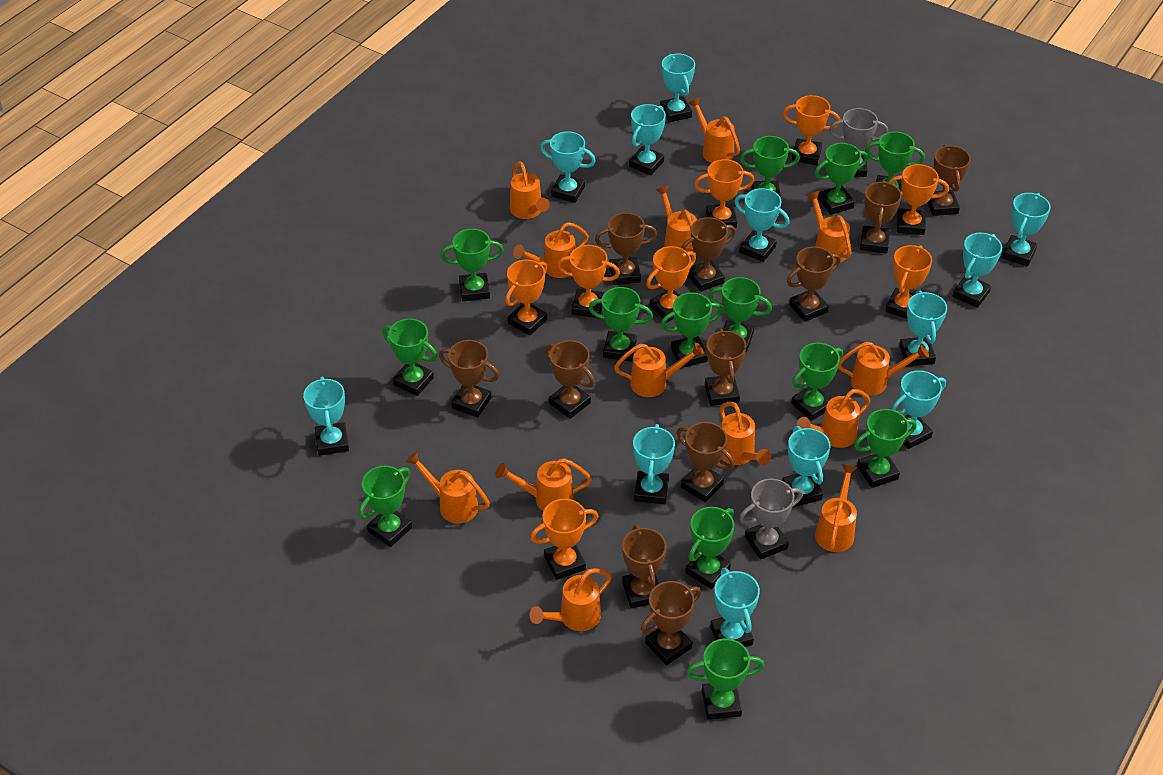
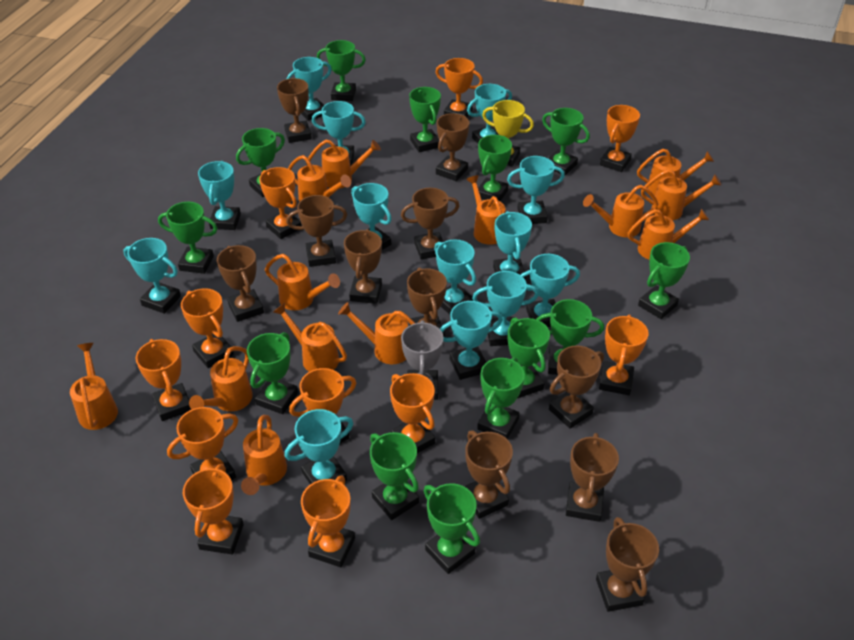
grey trophy: 2 -> 1
orange trophy: 8 -> 11
turquoise trophy: 12 -> 13
yellow trophy: 0 -> 1

